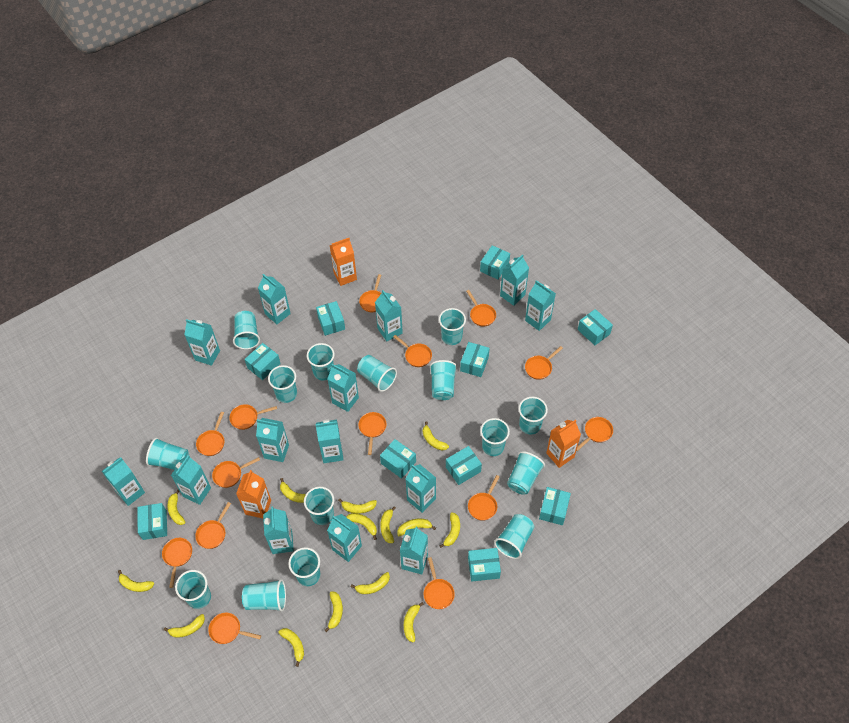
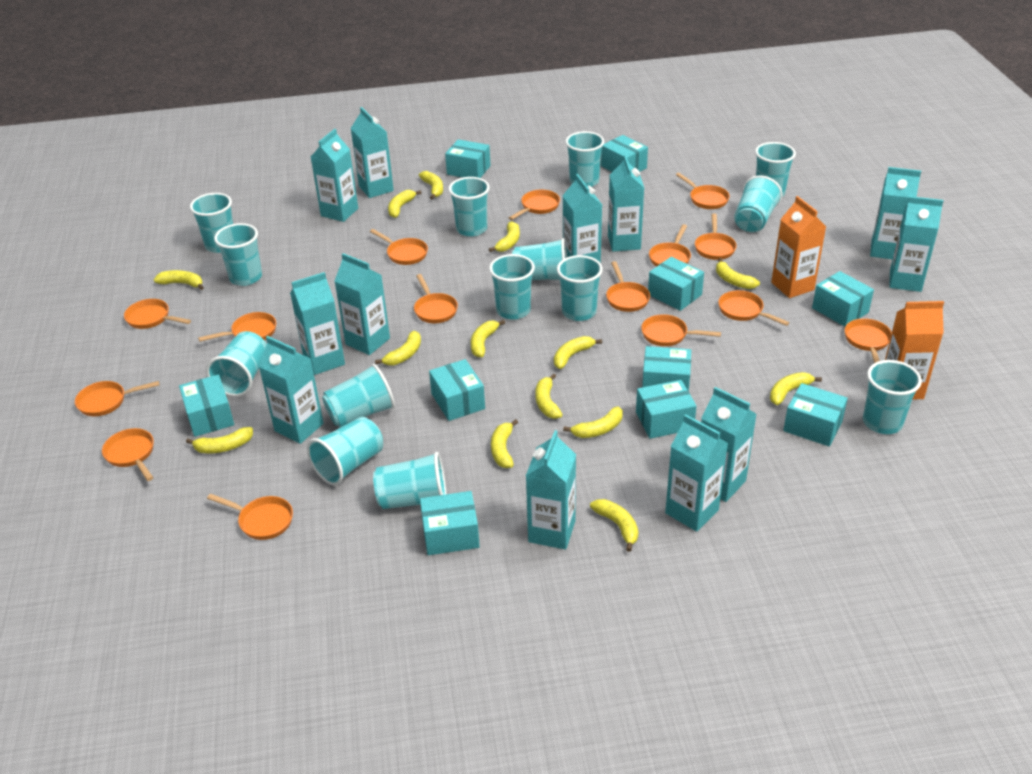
orange carton: 3 -> 2
orange pan: 14 -> 15
turquoise carton: 14 -> 12
turquoise cup: 15 -> 14

